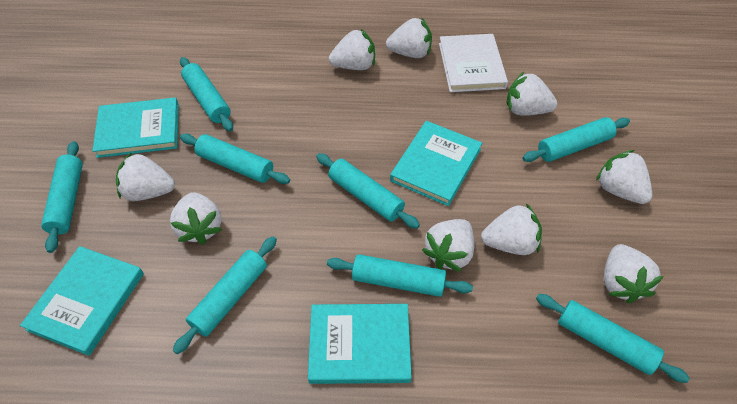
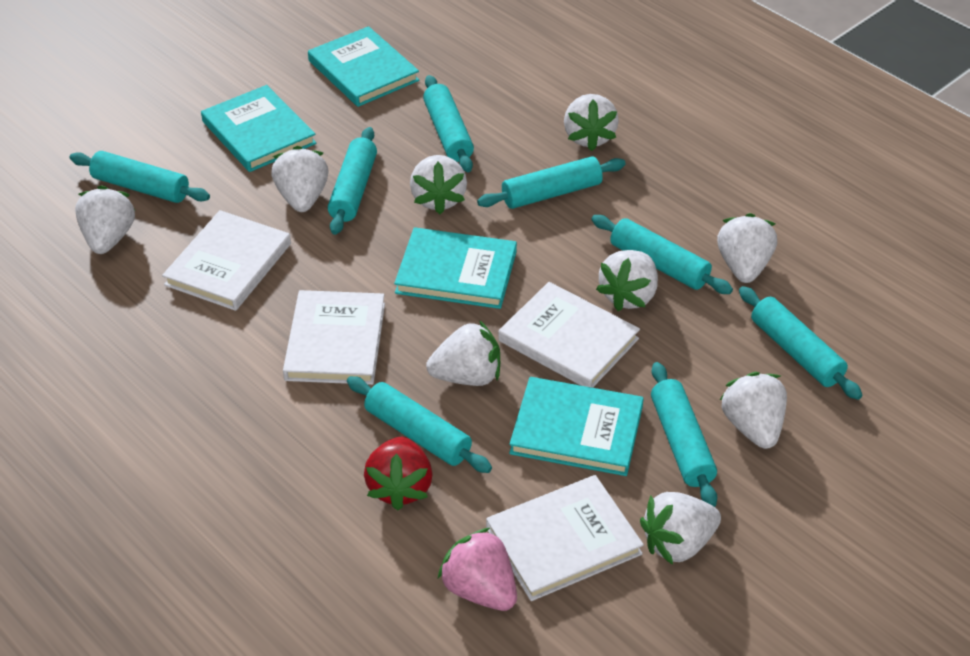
pink strawberry: 0 -> 1
red strawberry: 0 -> 1
white book: 1 -> 4

